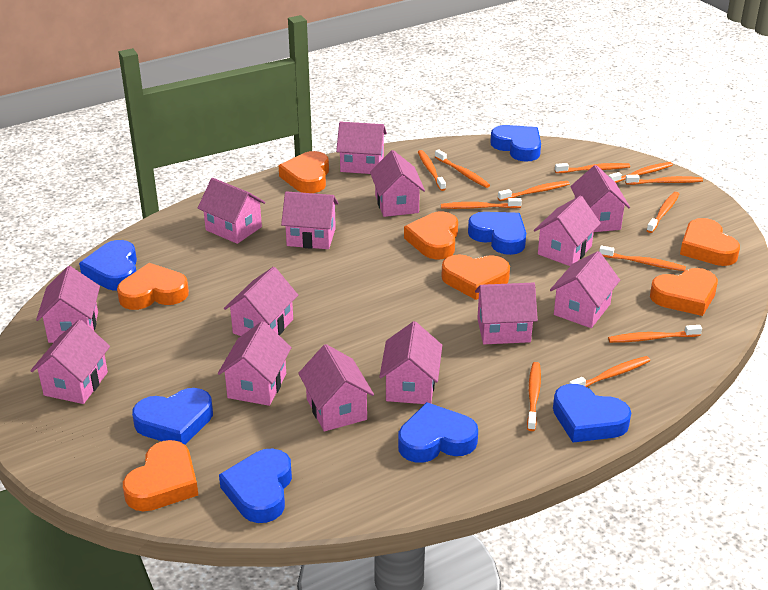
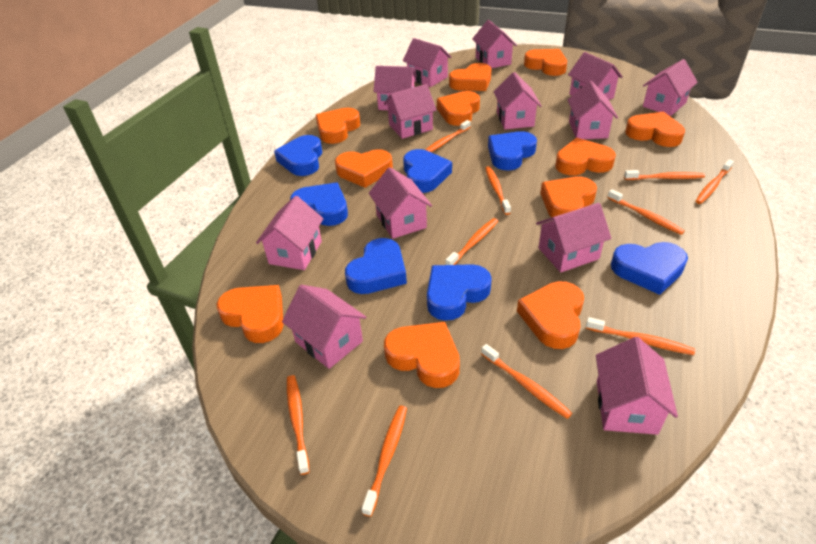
orange heart: 7 -> 11
orange toothbrush: 12 -> 10
pink house: 14 -> 13

